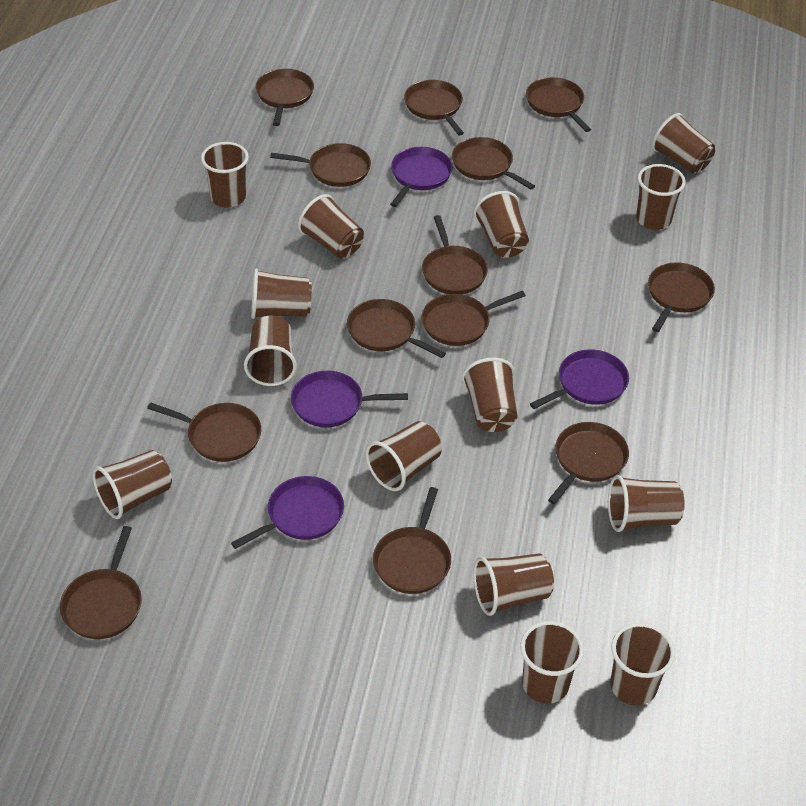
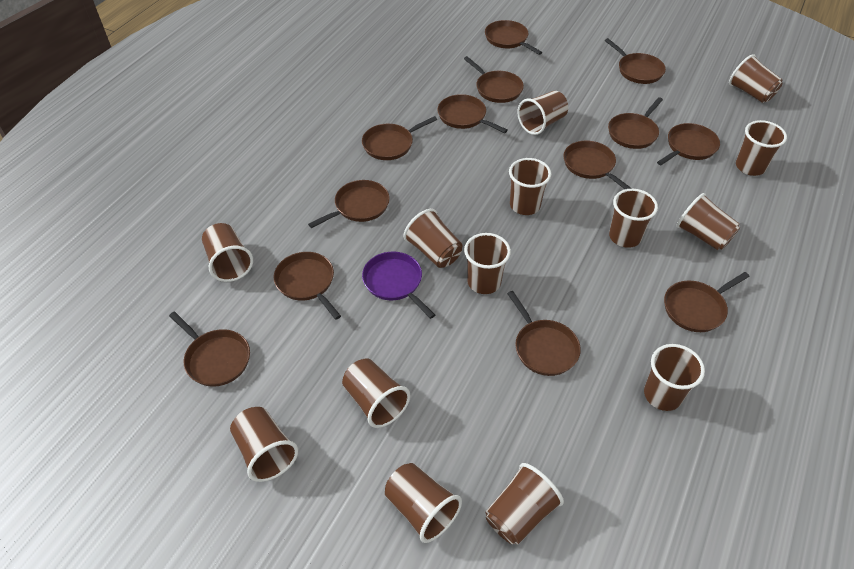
purple pan: 4 -> 1

